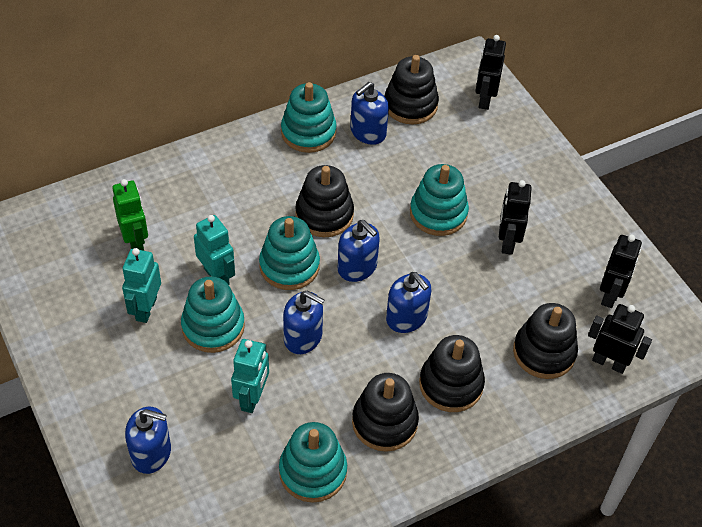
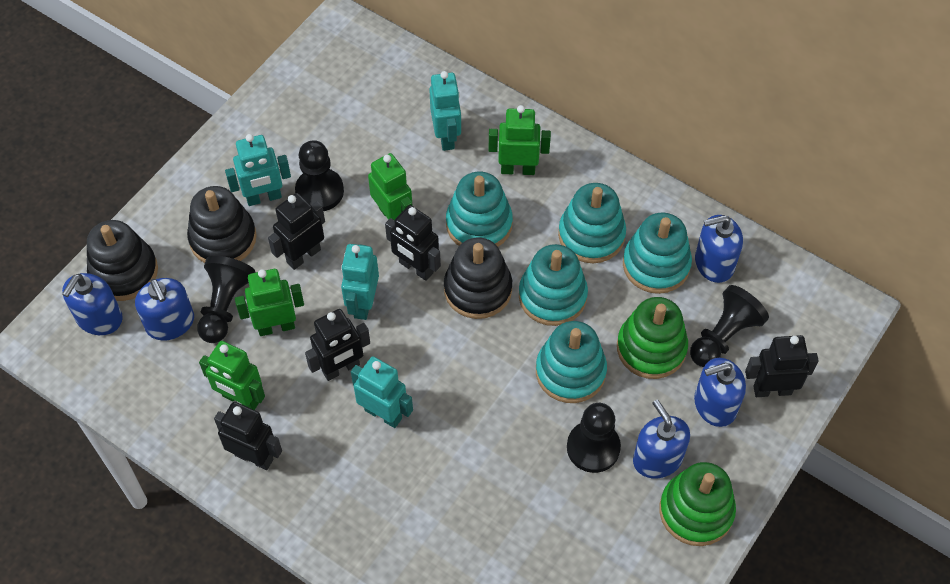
black pawn: 0 -> 4
black robot: 4 -> 5
black stacking toy: 5 -> 3
green robot: 1 -> 4
green stacking toy: 0 -> 2
turquoise robot: 3 -> 4

